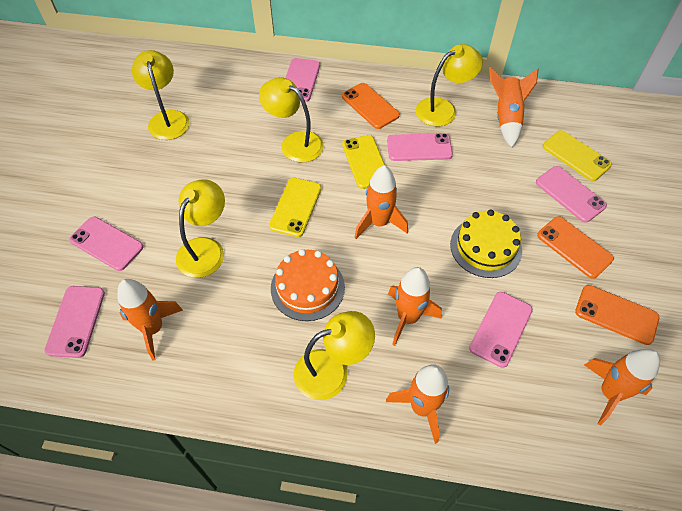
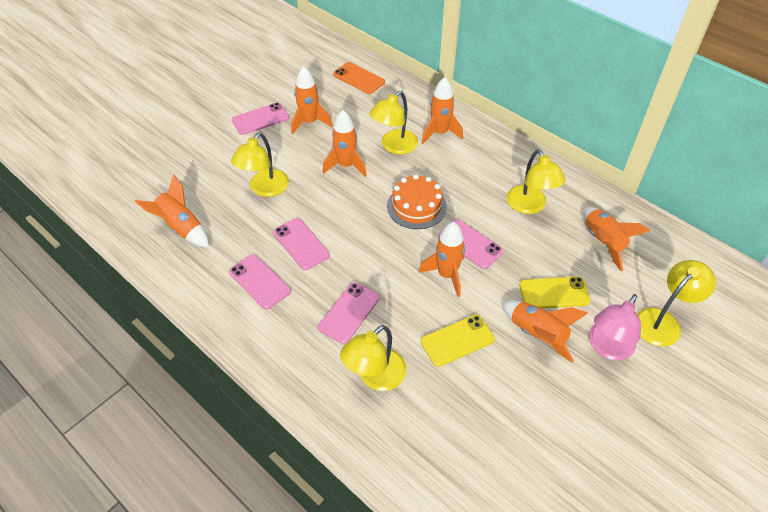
orange phone: 3 -> 1
orange rocket: 6 -> 7
pink lamp: 0 -> 1
pink phone: 6 -> 5
yellow cake: 1 -> 0
yellow phone: 3 -> 2

